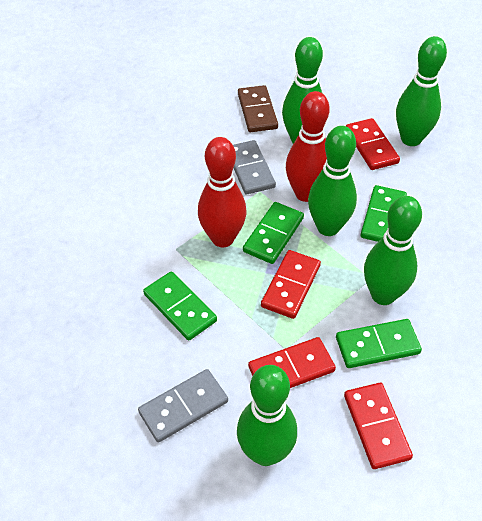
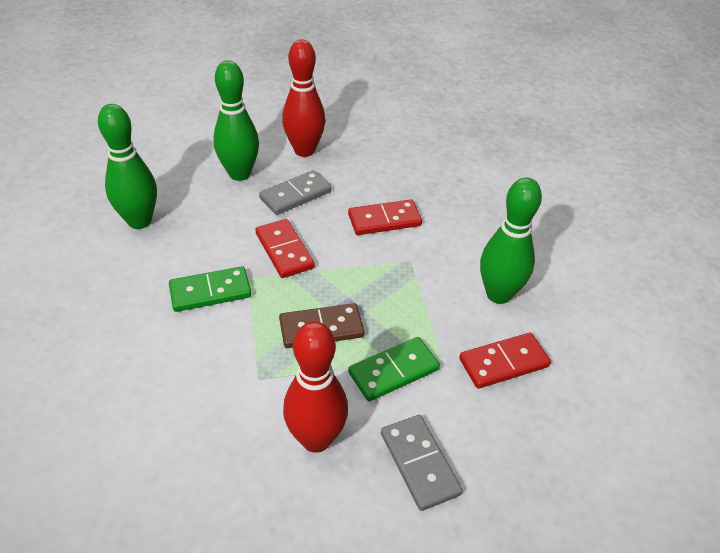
green bowling pin: 5 -> 3
green domino: 4 -> 2
red domino: 4 -> 3

